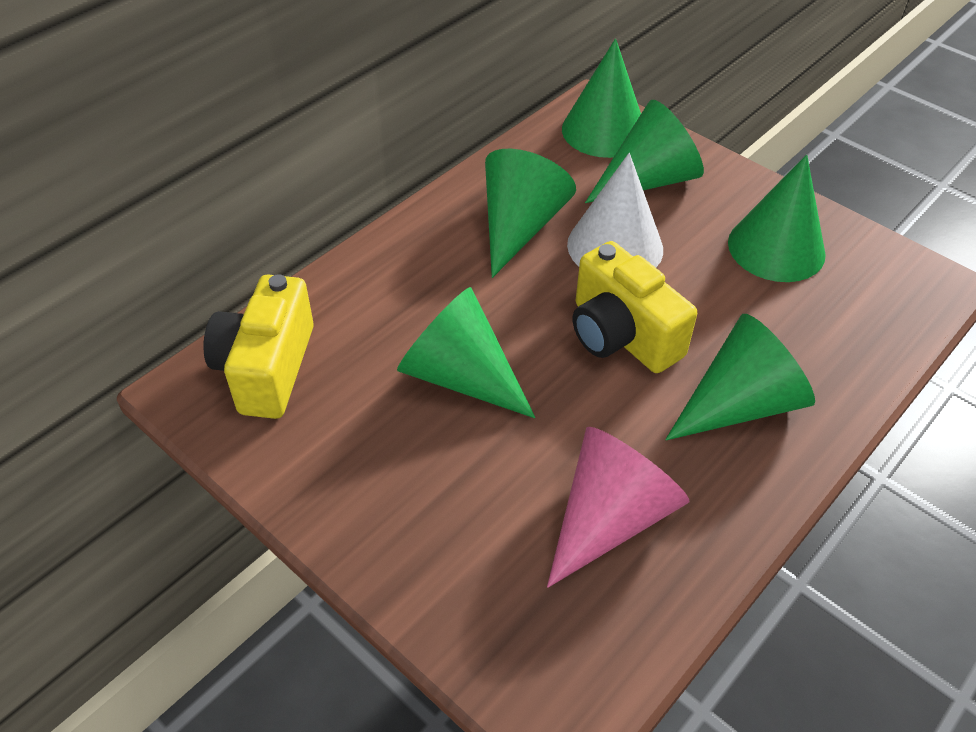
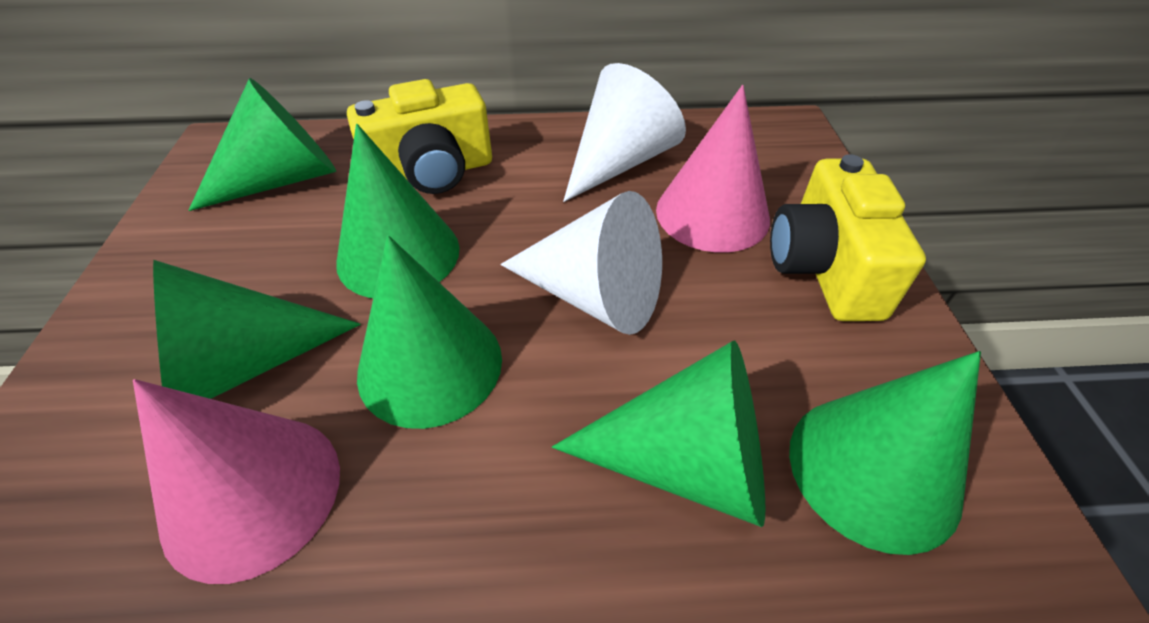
pink cone: 1 -> 2
white cone: 1 -> 2

